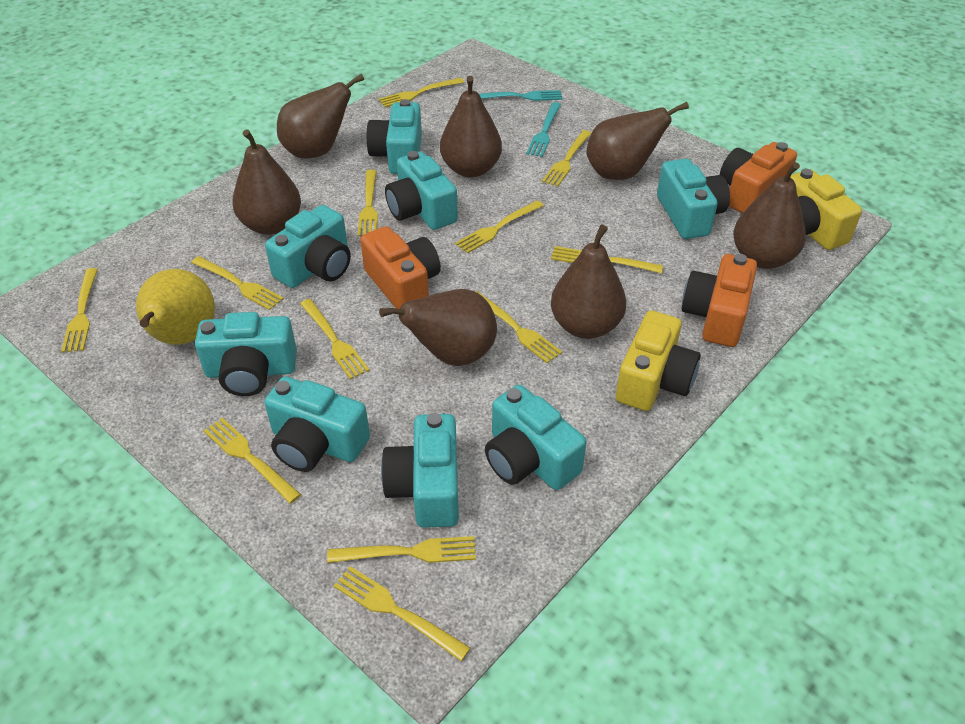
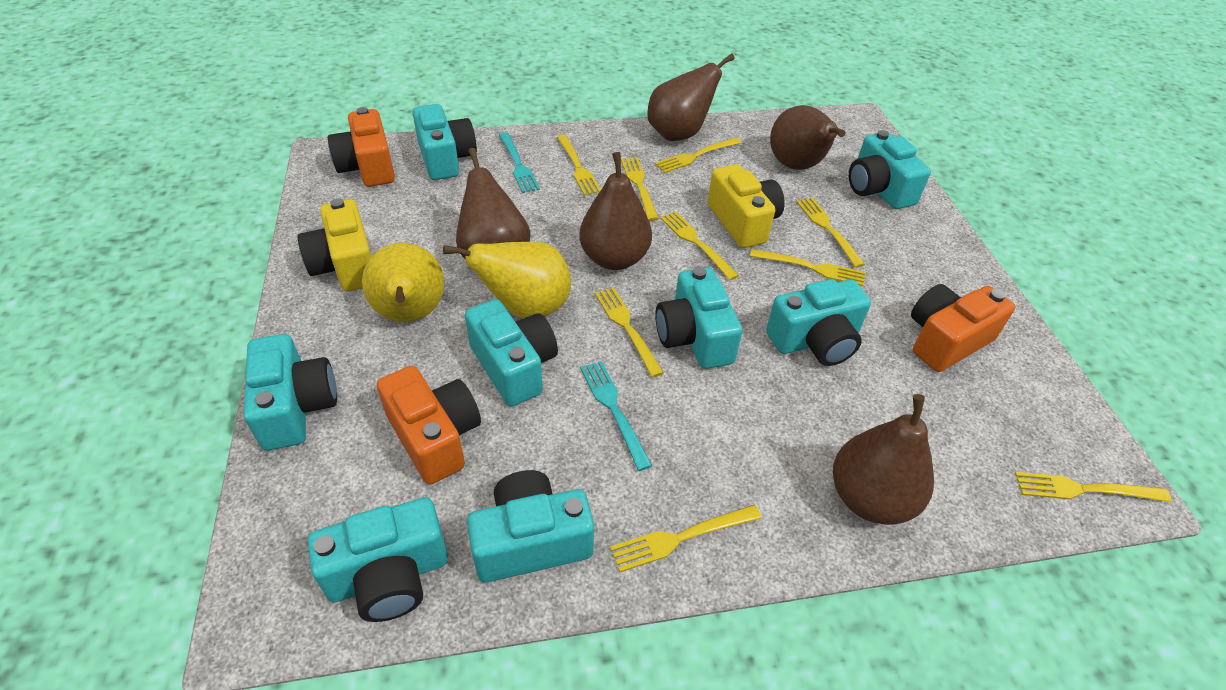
brown pear: 7 -> 5
yellow fork: 12 -> 9
yellow pear: 1 -> 2

